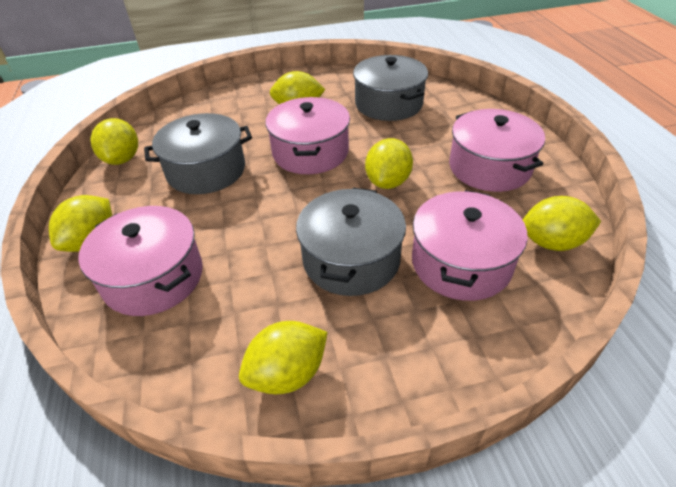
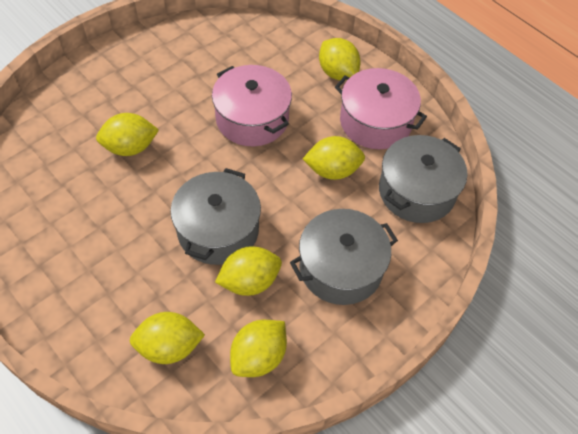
pink pot: 4 -> 2

